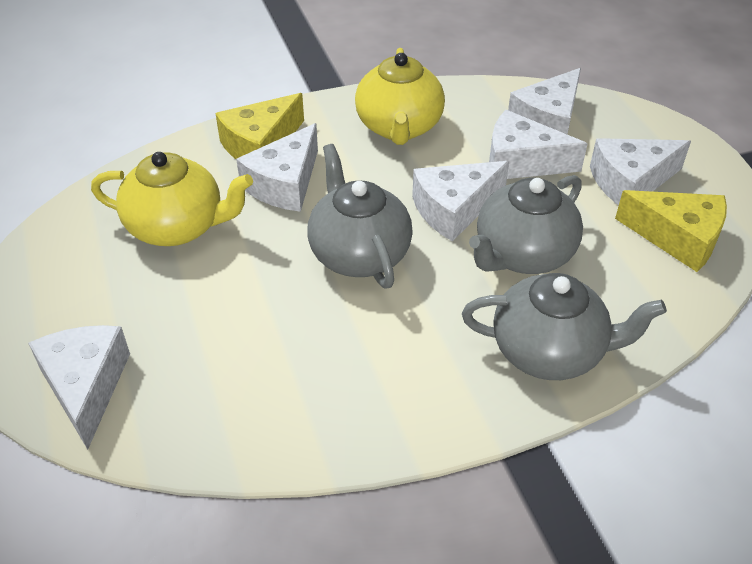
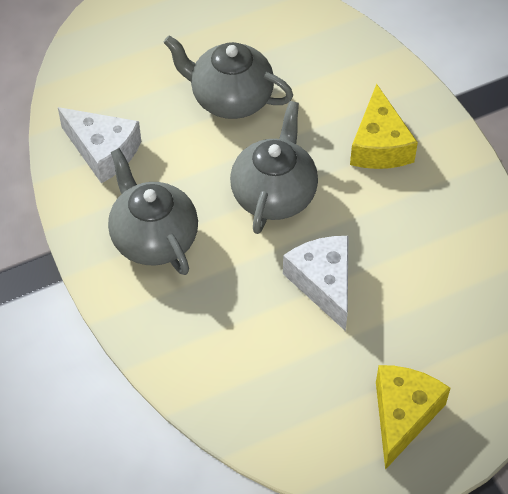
white cheese: 6 -> 2
yellow teapot: 2 -> 0

